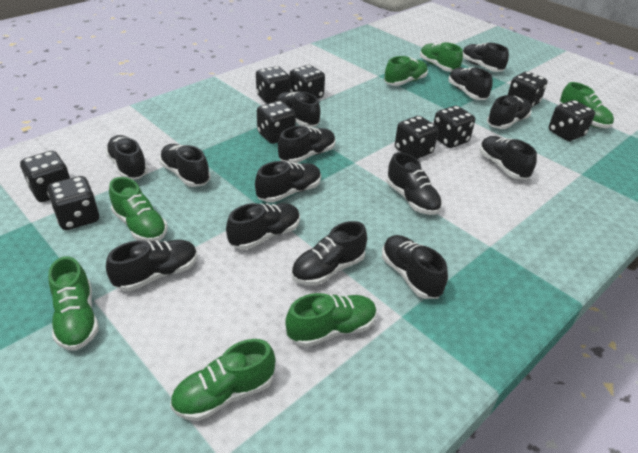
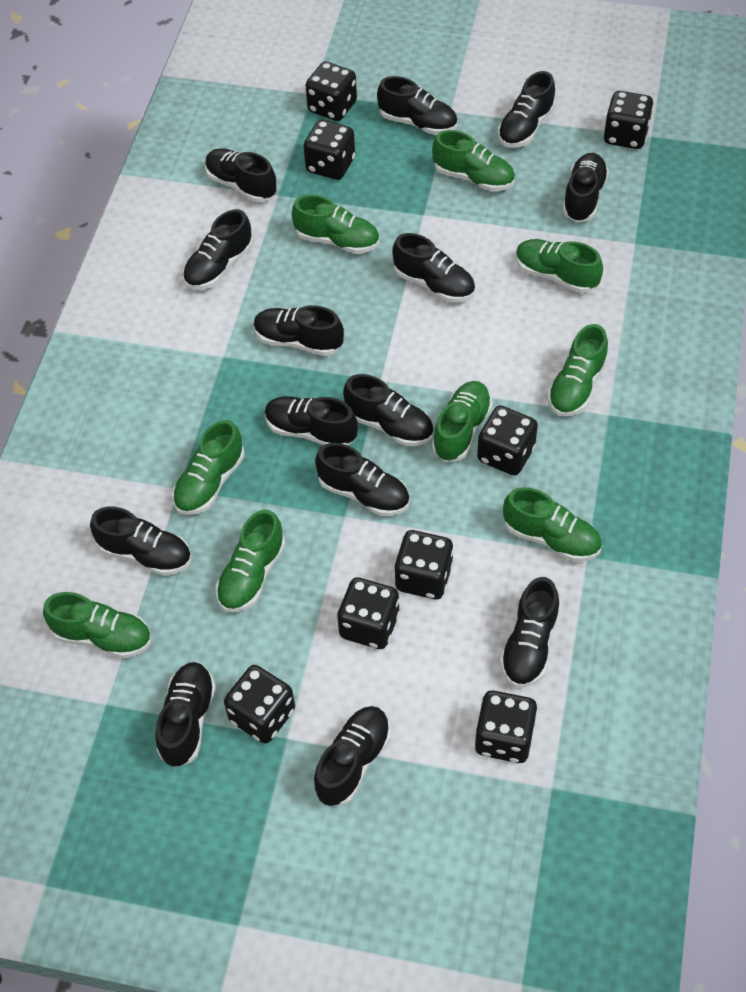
black dice: 9 -> 8
green shoe: 7 -> 9

